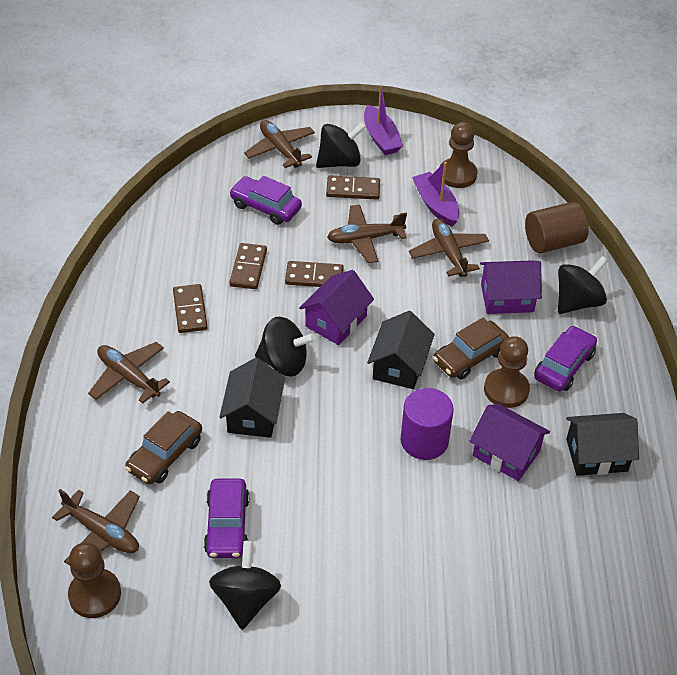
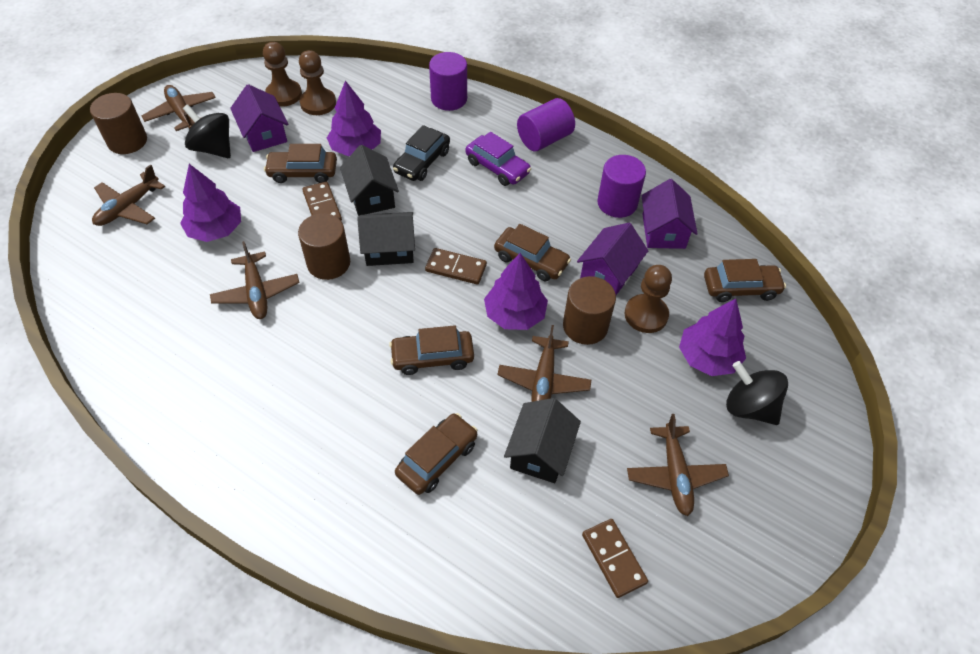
black car: 0 -> 1
black spinning top: 4 -> 2
brown car: 2 -> 5
brown cylinder: 1 -> 3
brown domino: 4 -> 3
purple boat: 2 -> 0
purple car: 3 -> 1
purple cylinder: 1 -> 3
purple tree: 0 -> 4

